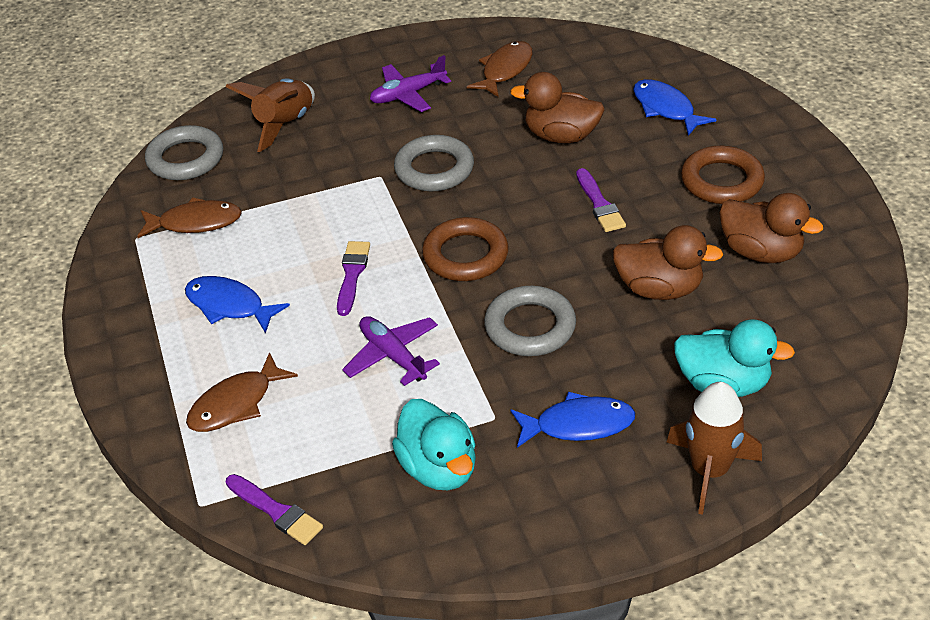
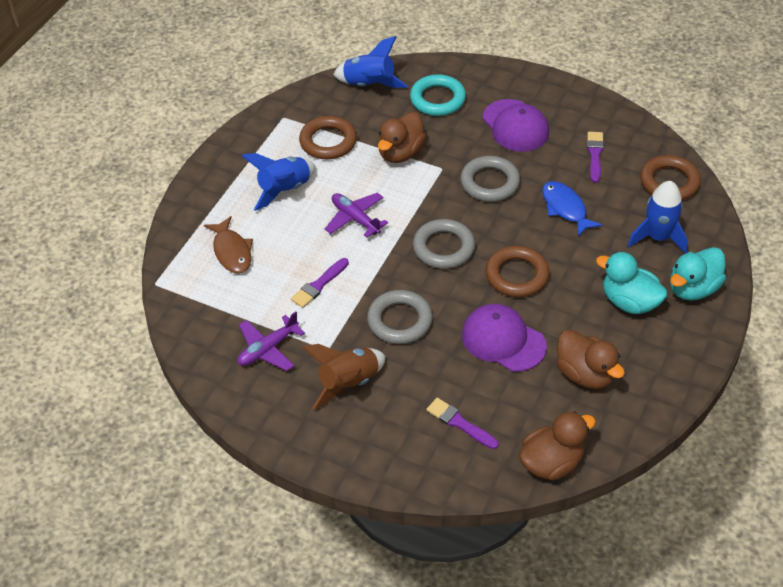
blue fish: 3 -> 1
blue rocket: 0 -> 3
brown fish: 3 -> 1
brown ring: 2 -> 3
brown rocket: 2 -> 1
purple cap: 0 -> 2
turquoise ring: 0 -> 1

